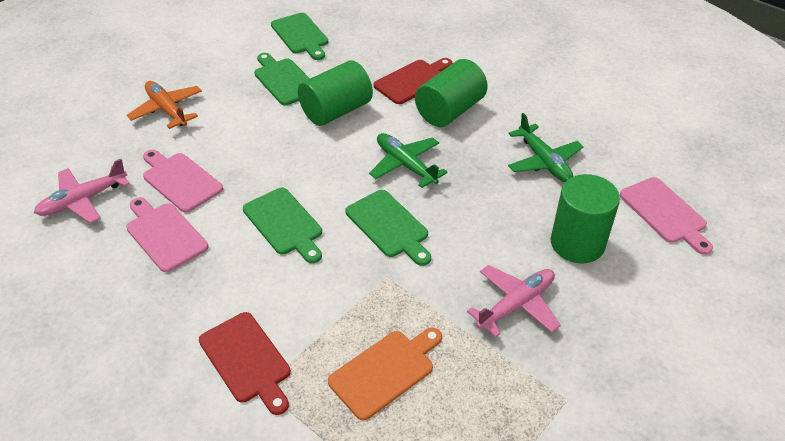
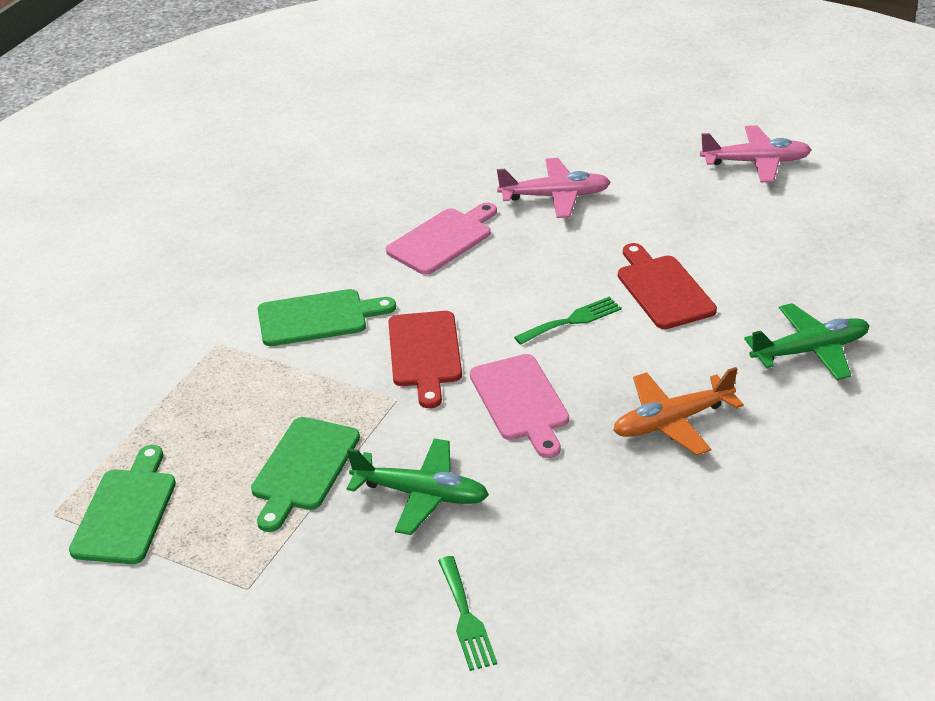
green cutting board: 4 -> 3
green cylinder: 3 -> 0
green fork: 0 -> 2
orange cutting board: 1 -> 0
pink cutting board: 3 -> 2

